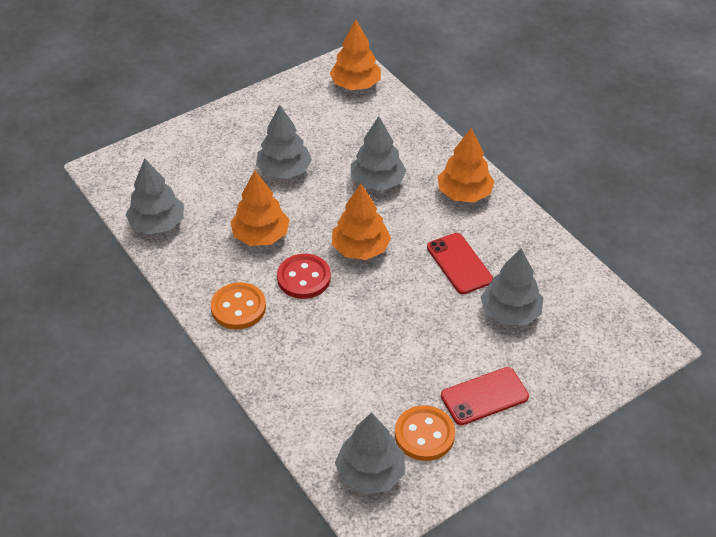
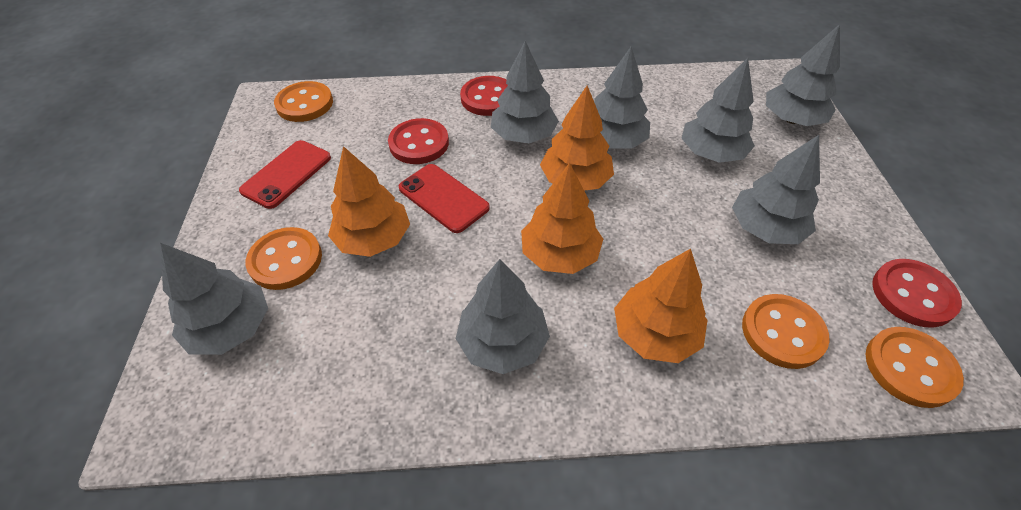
grey tree: 5 -> 7
orange button: 2 -> 4
red button: 1 -> 3

